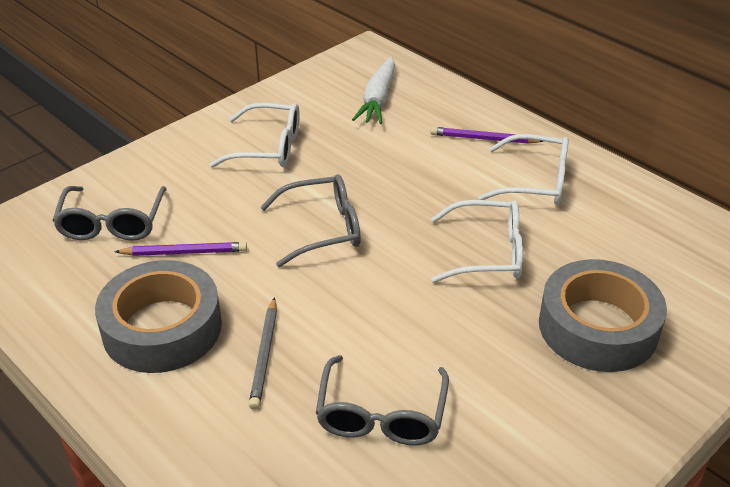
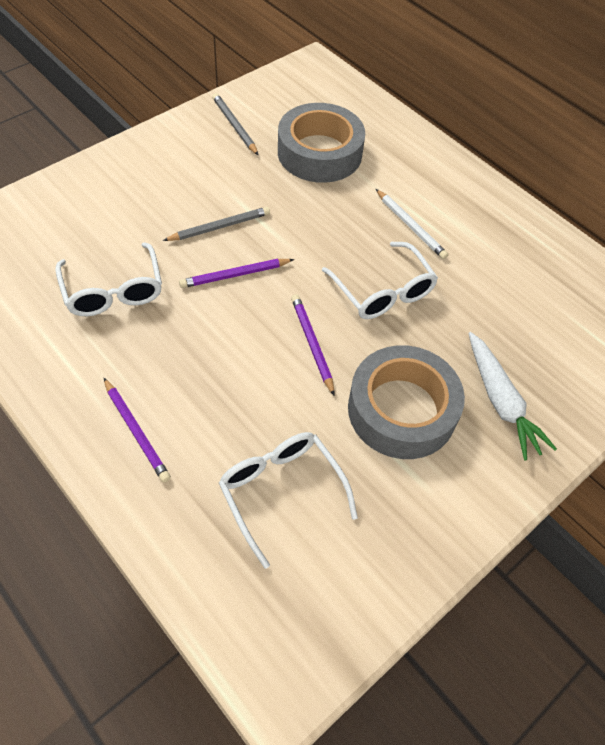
grey glasses: 3 -> 0
grey pencil: 1 -> 2
purple pencil: 2 -> 3
white pencil: 0 -> 1

